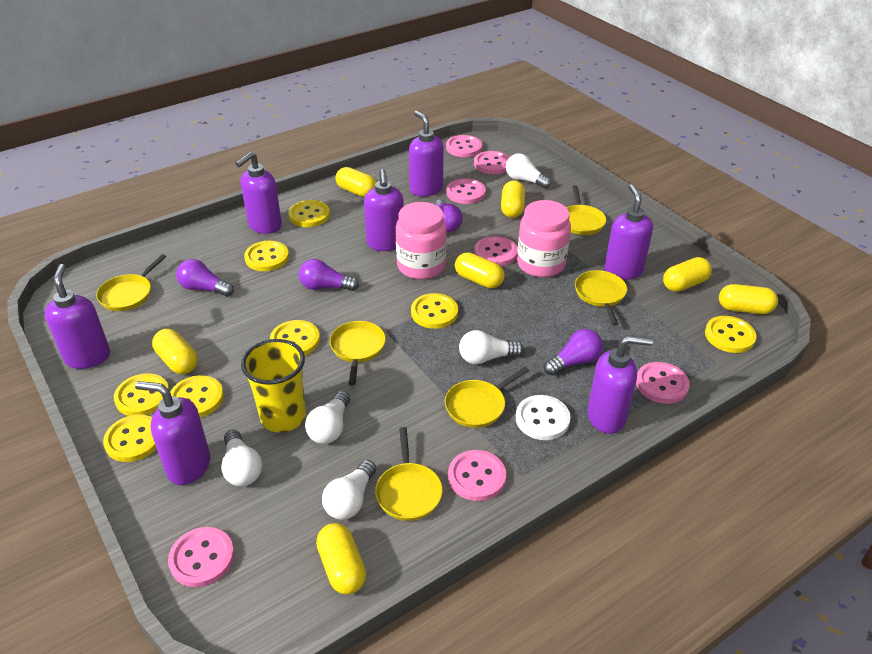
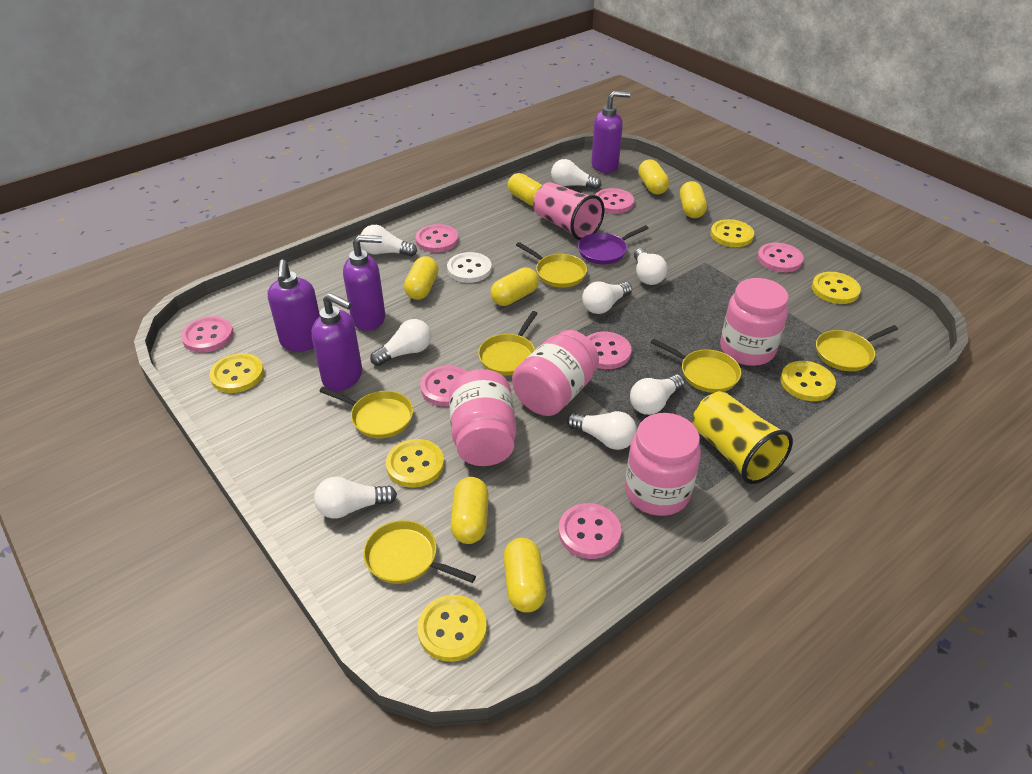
pink cup: 0 -> 1
pink jar: 2 -> 4
purple light bulb: 4 -> 0
purple pan: 0 -> 1
purple soap dispenser: 7 -> 4
white light bulb: 5 -> 8
yellow button: 8 -> 6

